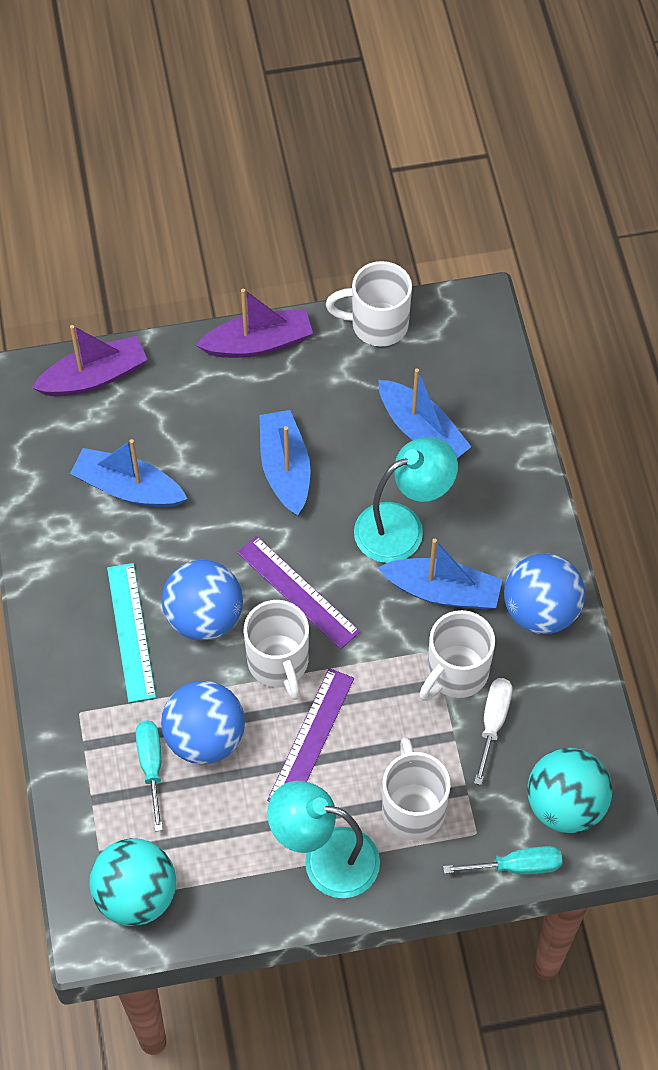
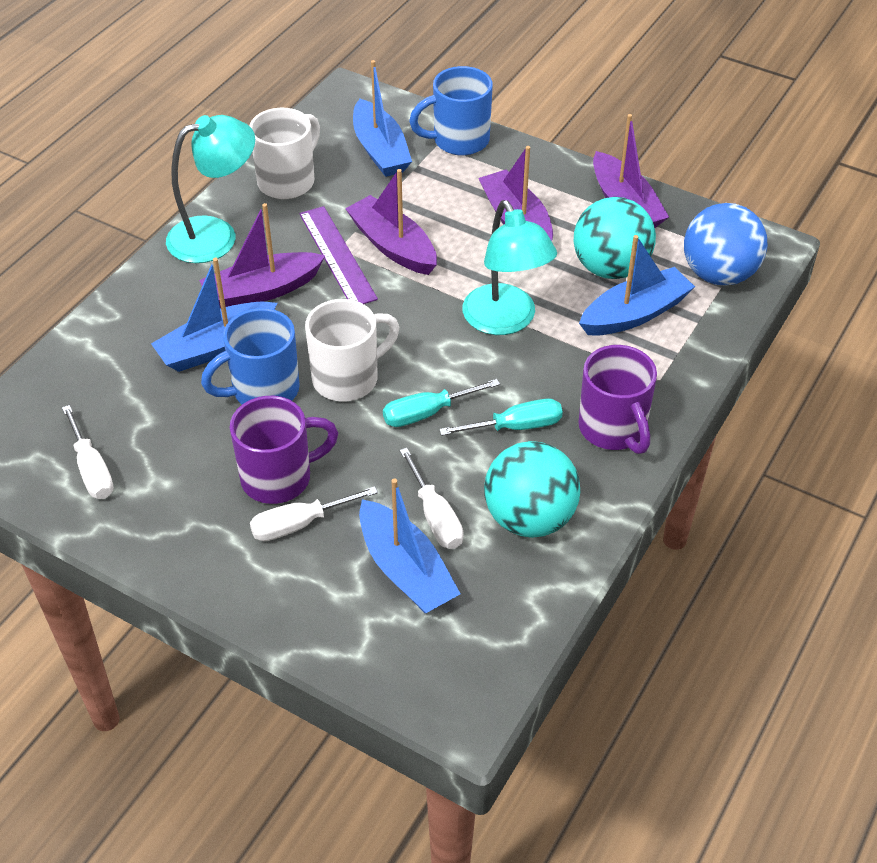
blue ball: 3 -> 1
blue mug: 0 -> 2
purple boat: 2 -> 4
purple mug: 0 -> 2
purple ruler: 2 -> 1
turquoise ruler: 1 -> 0
white mug: 4 -> 2
white screwdriver: 1 -> 3

